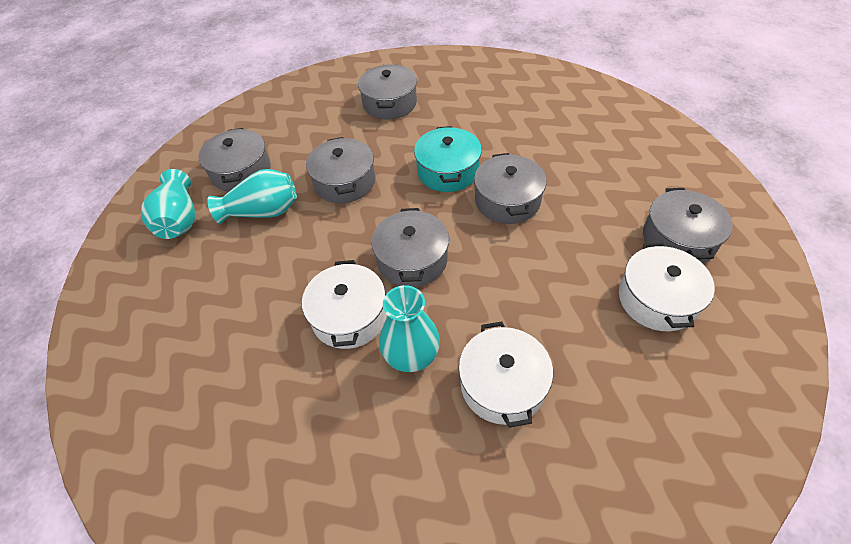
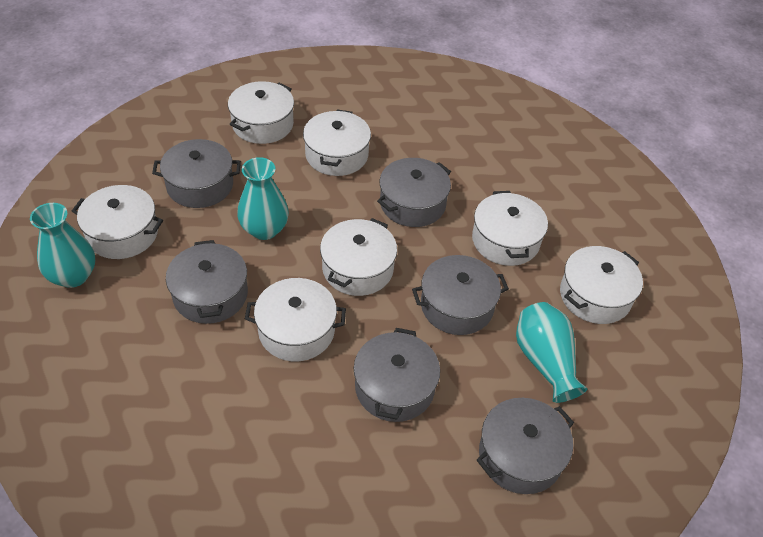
turquoise pot: 1 -> 0
white pot: 3 -> 7

